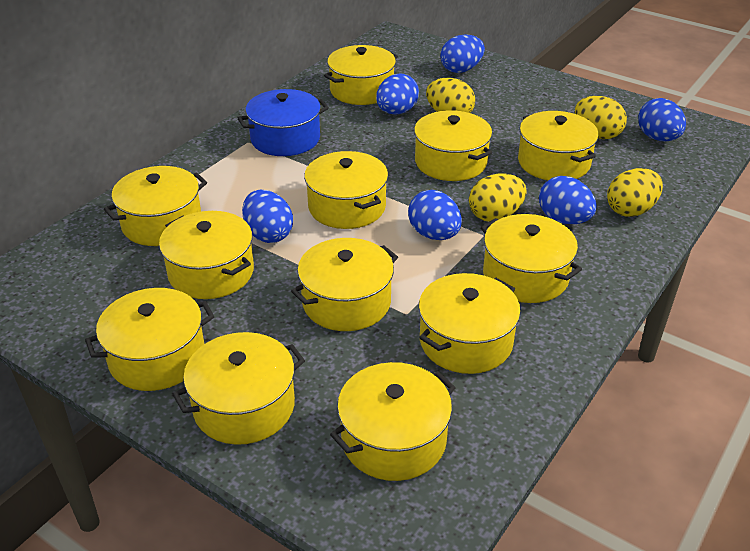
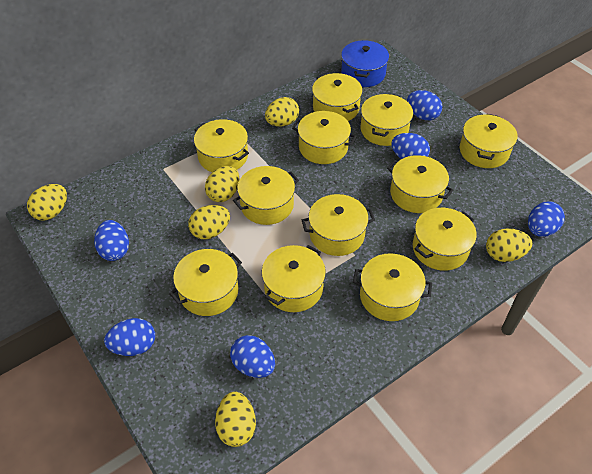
yellow egg: 4 -> 6

